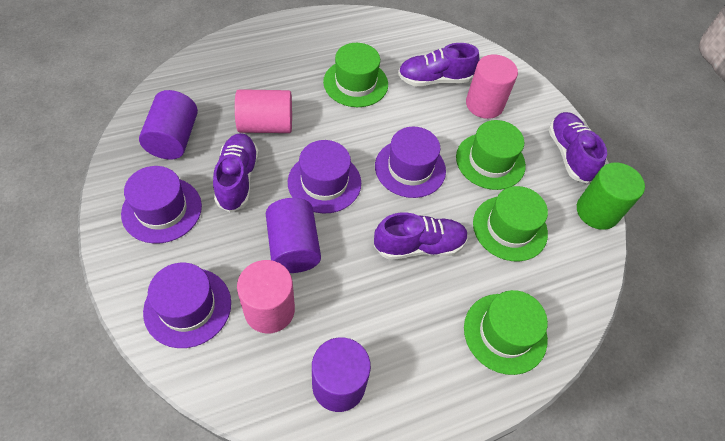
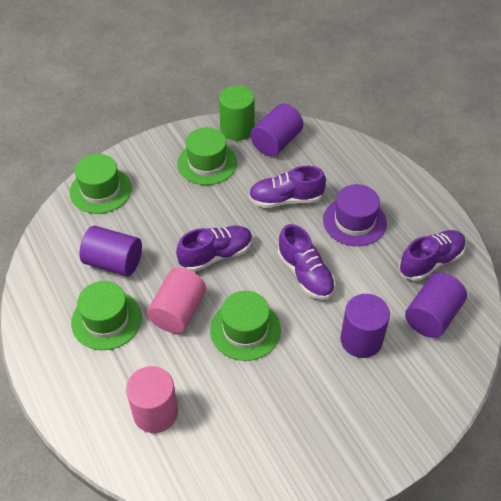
pink cylinder: 3 -> 2
purple cylinder: 3 -> 4
purple hat: 4 -> 1

